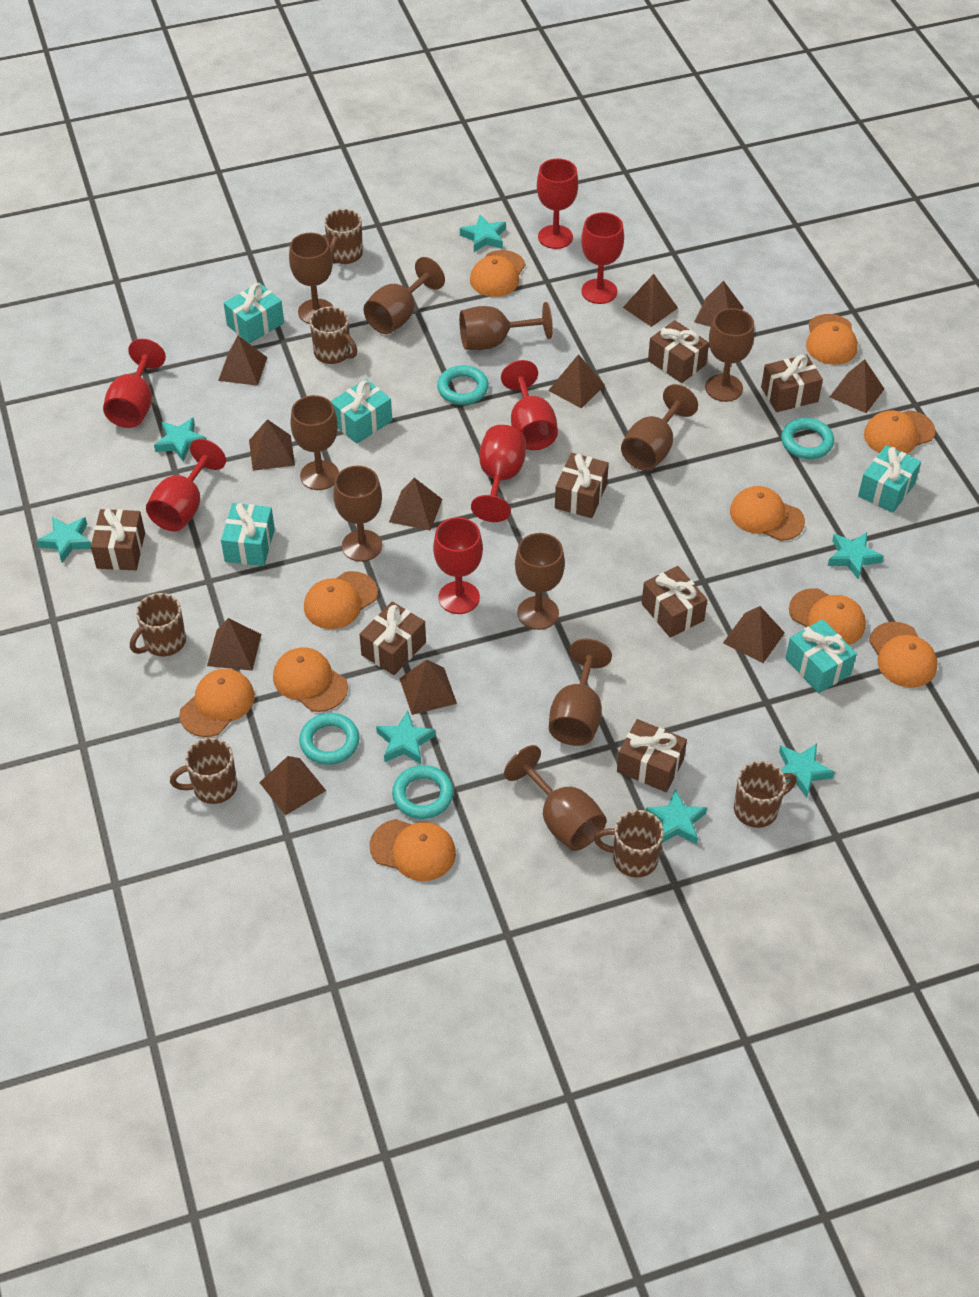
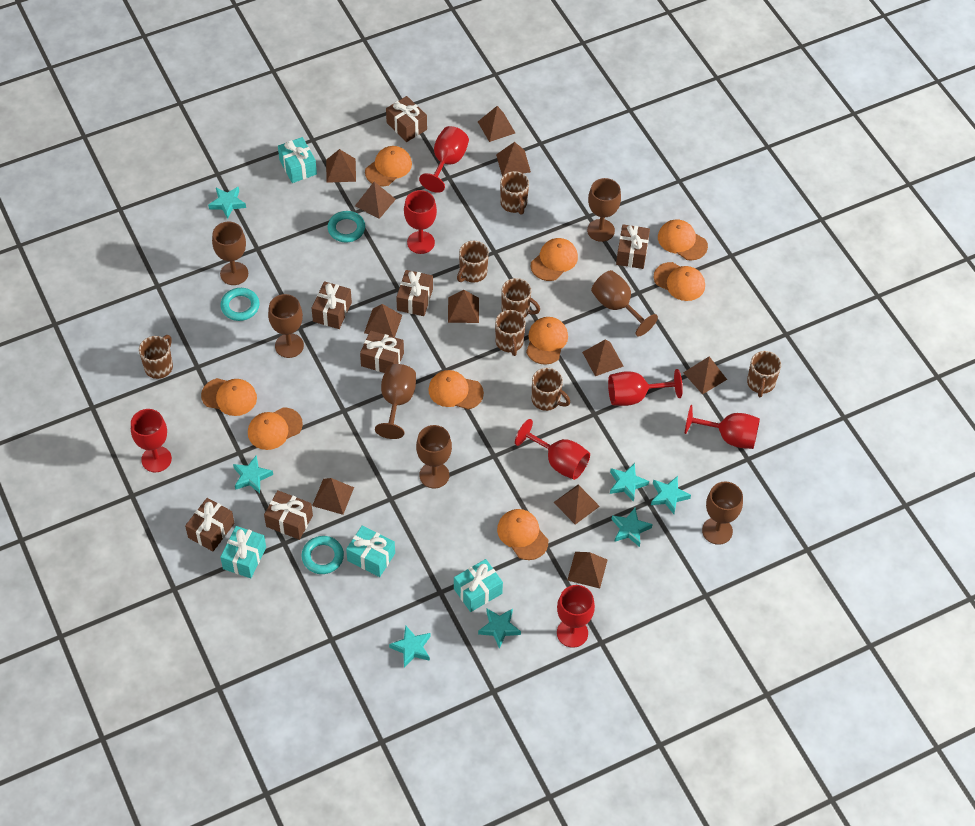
brown goblet: 10 -> 7
brown mug: 6 -> 7
orange cap: 10 -> 9
turquoise gift: 5 -> 4
turquoise ring: 4 -> 3

